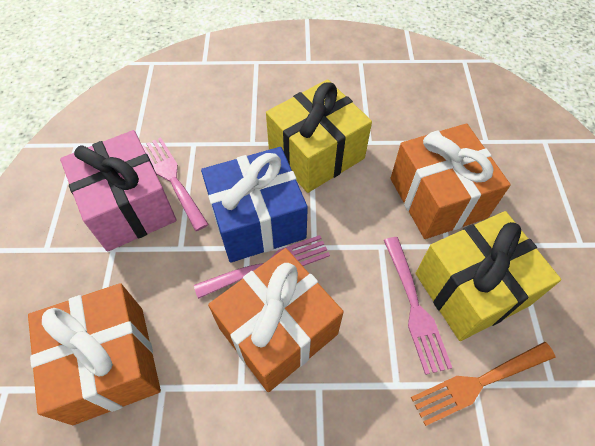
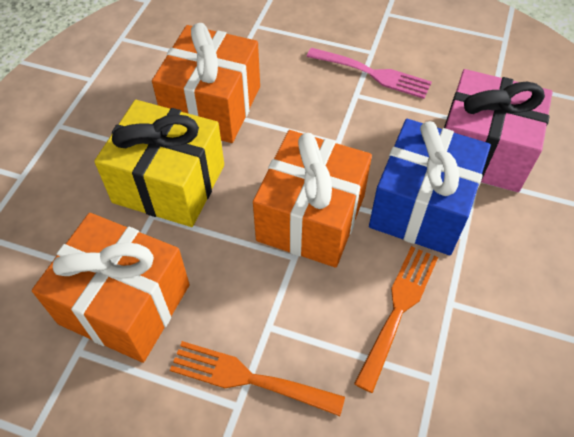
orange fork: 1 -> 2
pink fork: 3 -> 1
yellow gift: 2 -> 1

